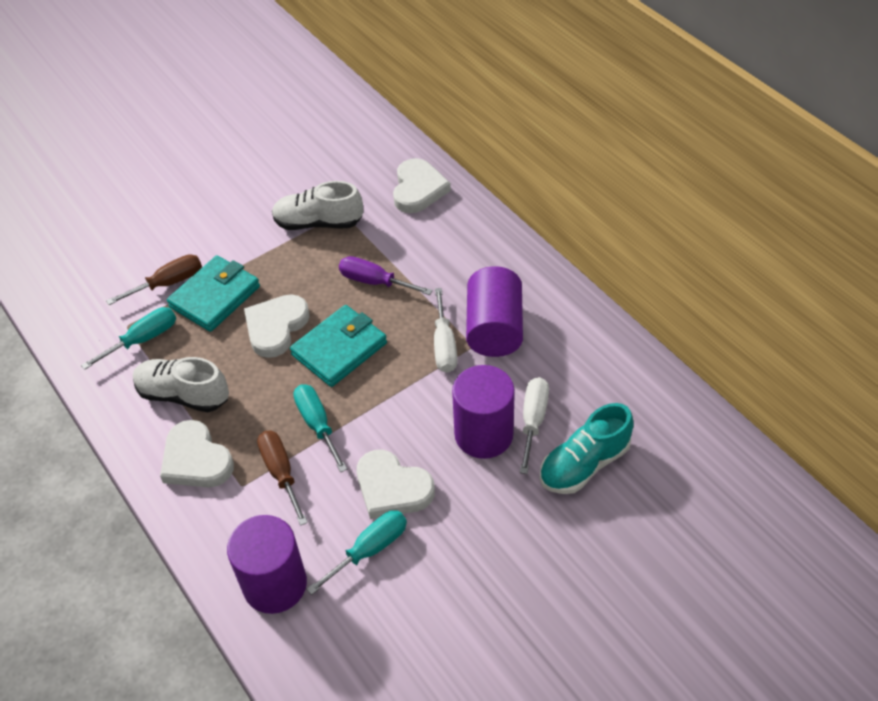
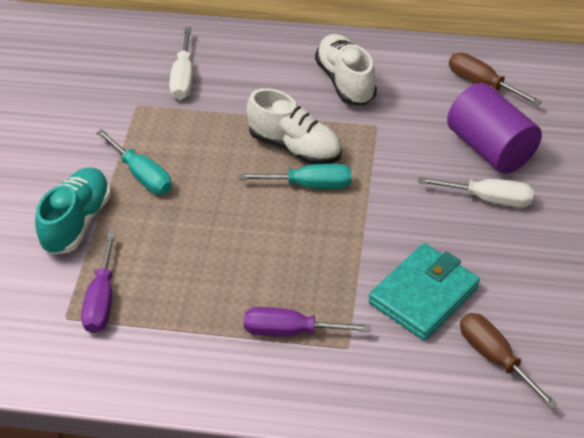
purple cylinder: 3 -> 1
purple screwdriver: 1 -> 2
turquoise screwdriver: 3 -> 2
turquoise wallet: 2 -> 1
white heart: 4 -> 0

